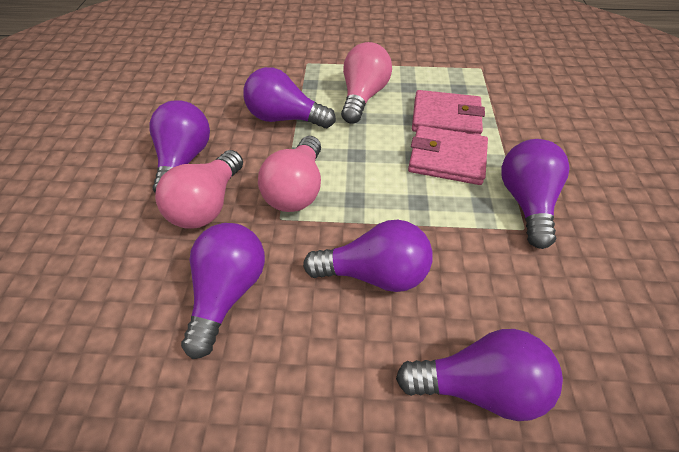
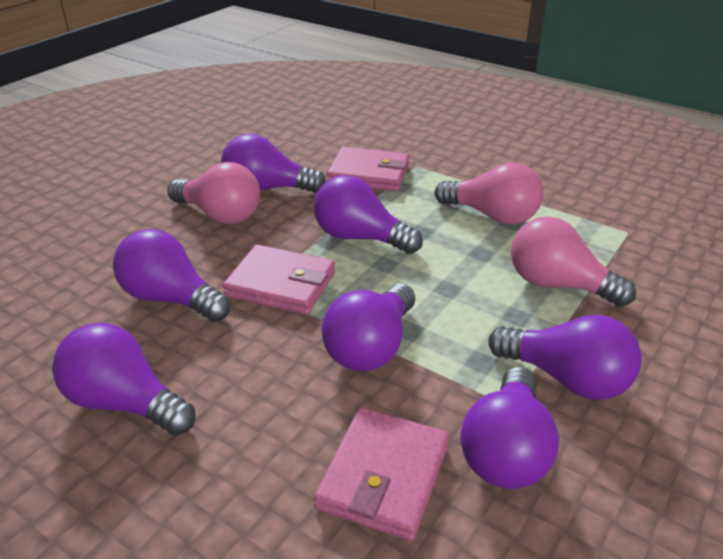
pink wallet: 2 -> 3
purple light bulb: 6 -> 7

